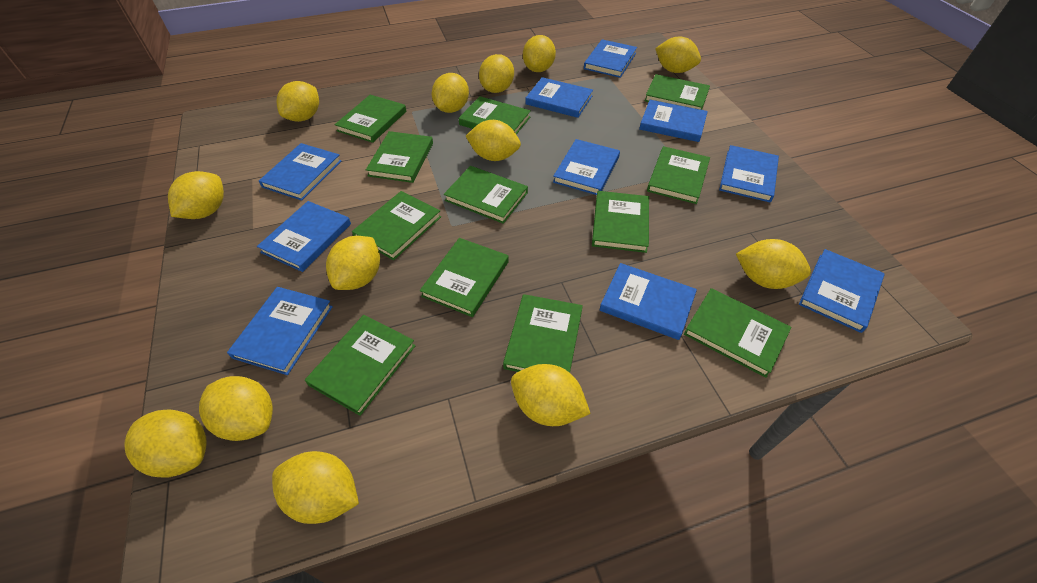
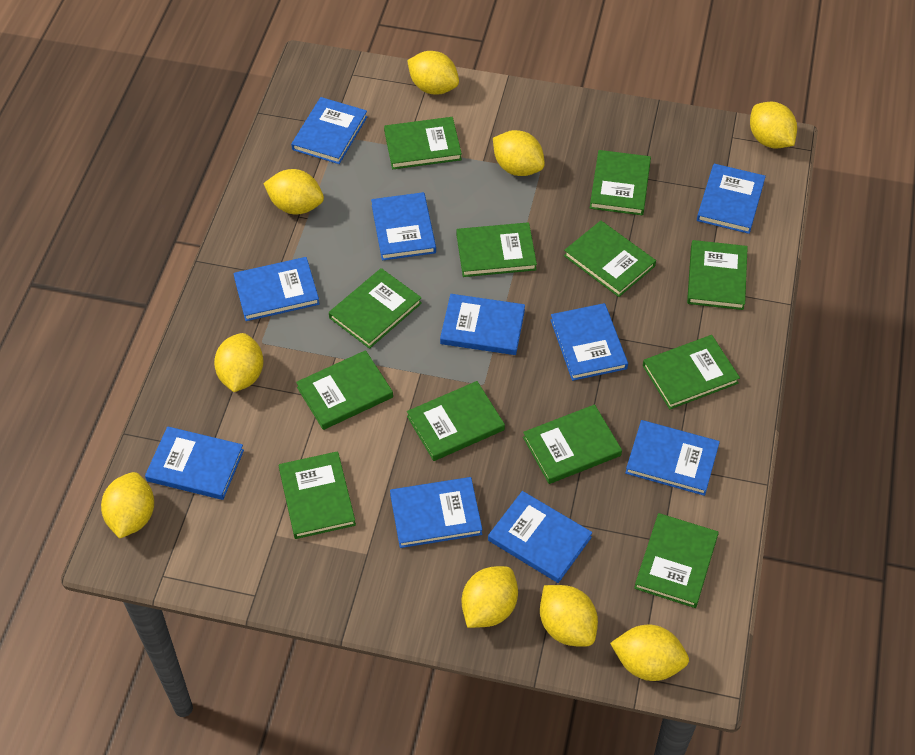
yellow lemon: 13 -> 9

